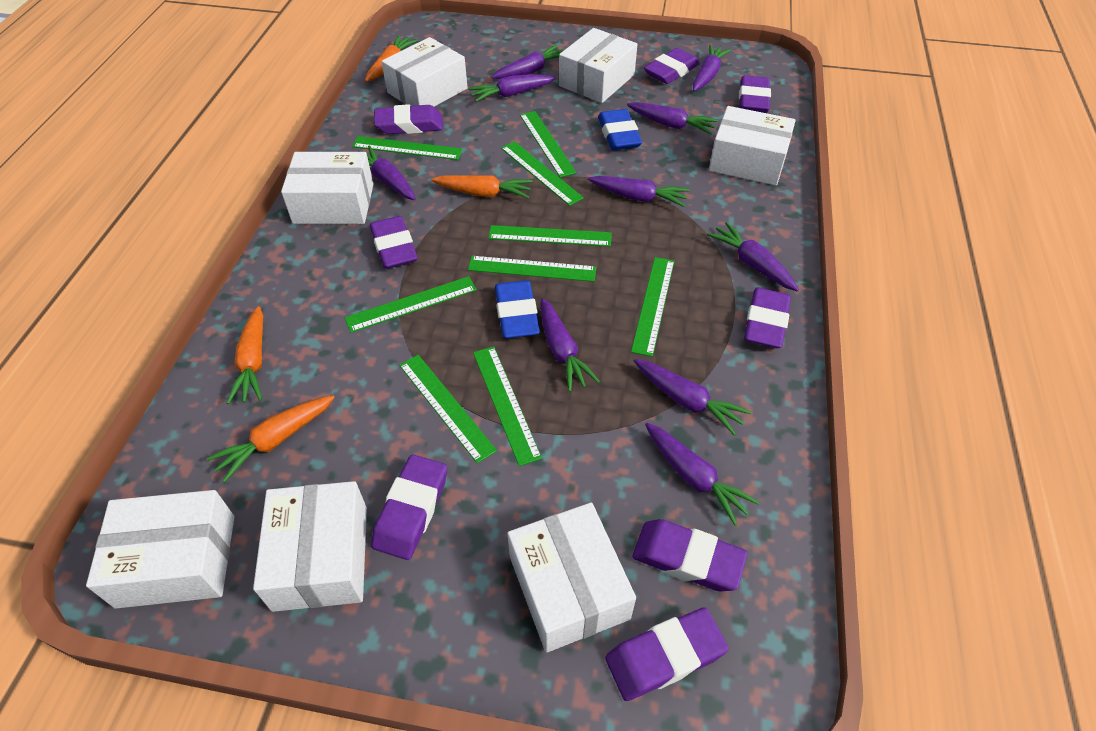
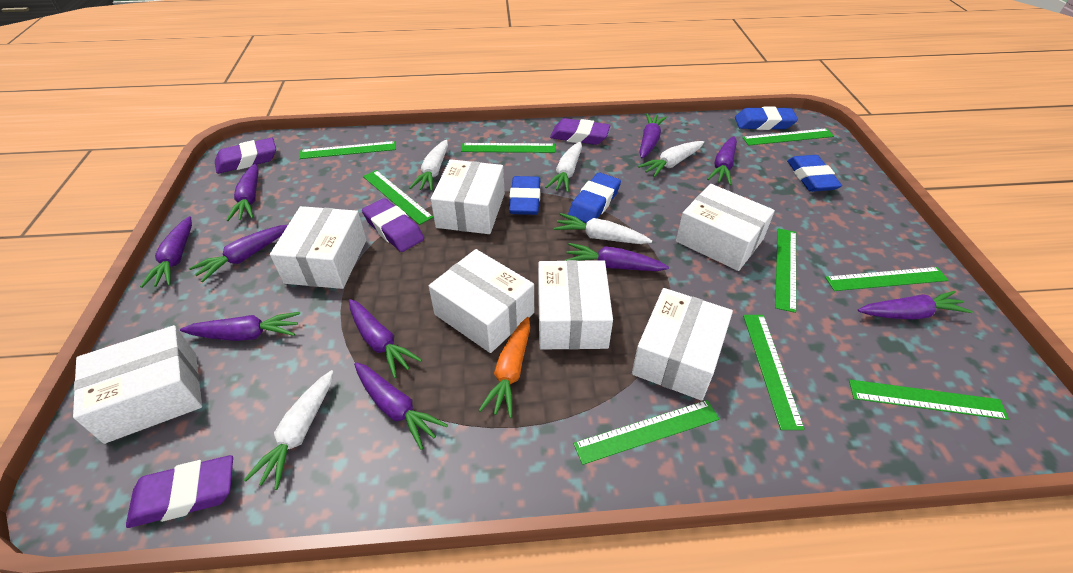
blue eraser: 2 -> 4
orange carrot: 4 -> 1
purple eraser: 8 -> 4
white carrot: 0 -> 5

